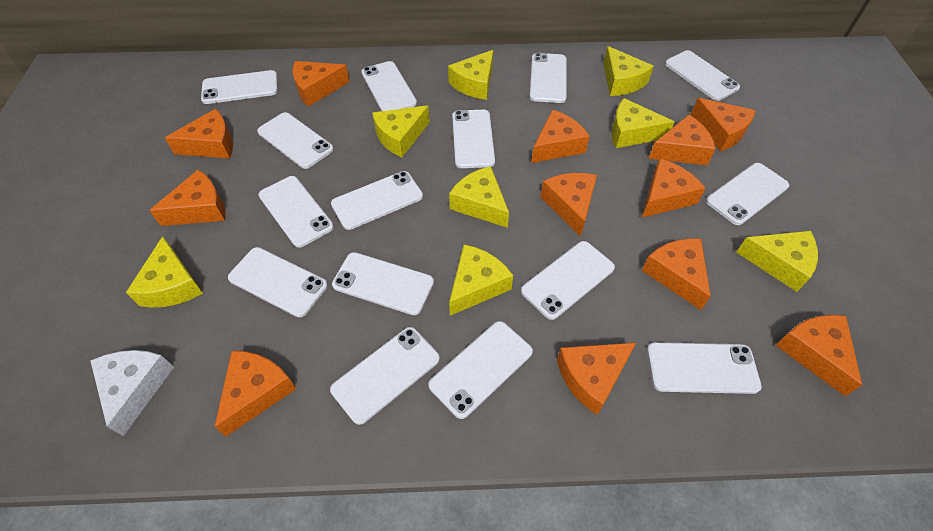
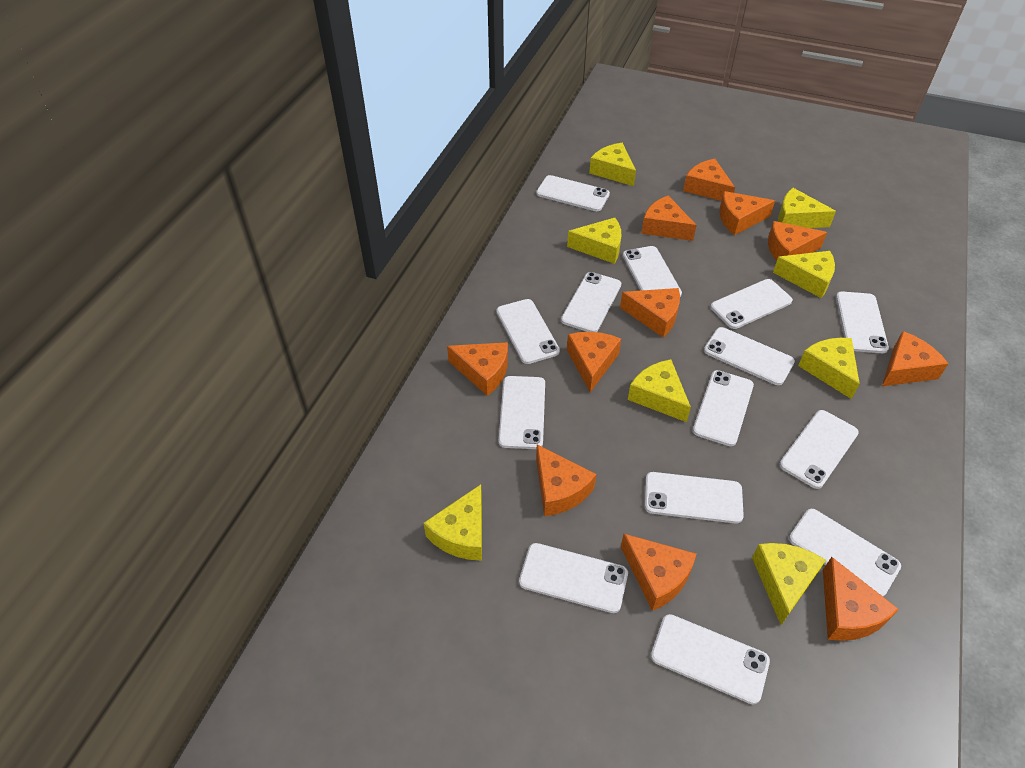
orange cheese: 12 -> 11
white cheese: 1 -> 0
white phone: 15 -> 14

